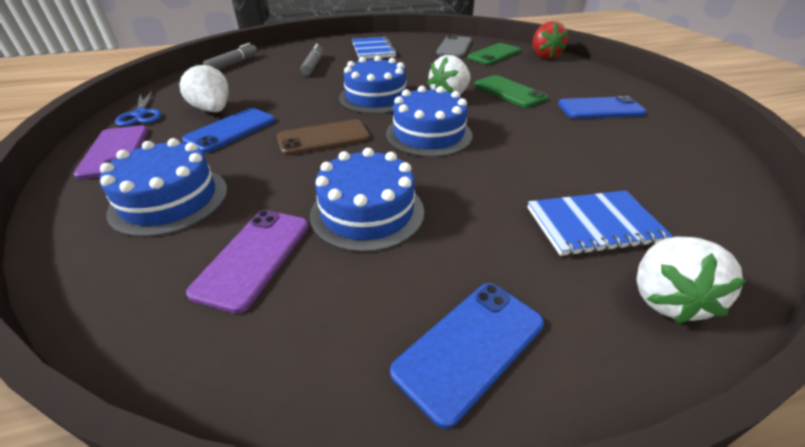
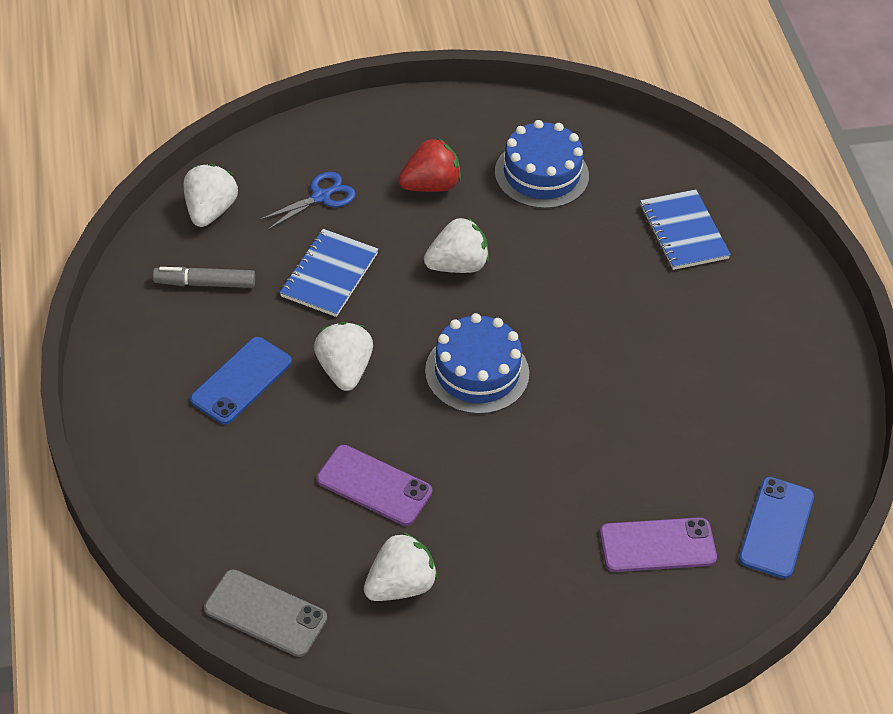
blue cake: 4 -> 2
blue phone: 3 -> 2
brown phone: 1 -> 0
green phone: 2 -> 0
grey marker: 2 -> 1
white strawberry: 3 -> 4

